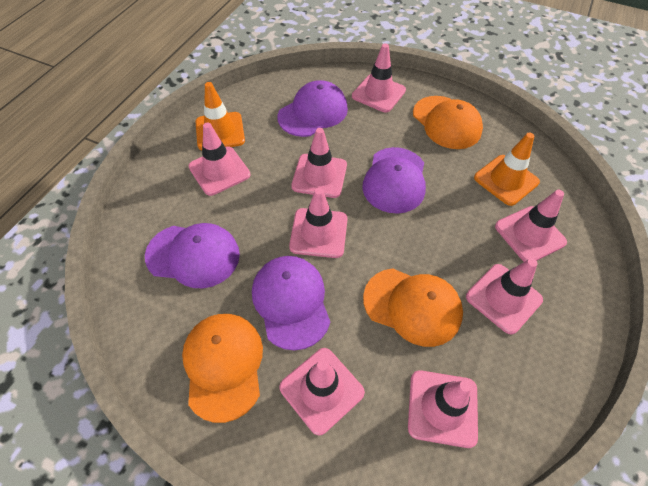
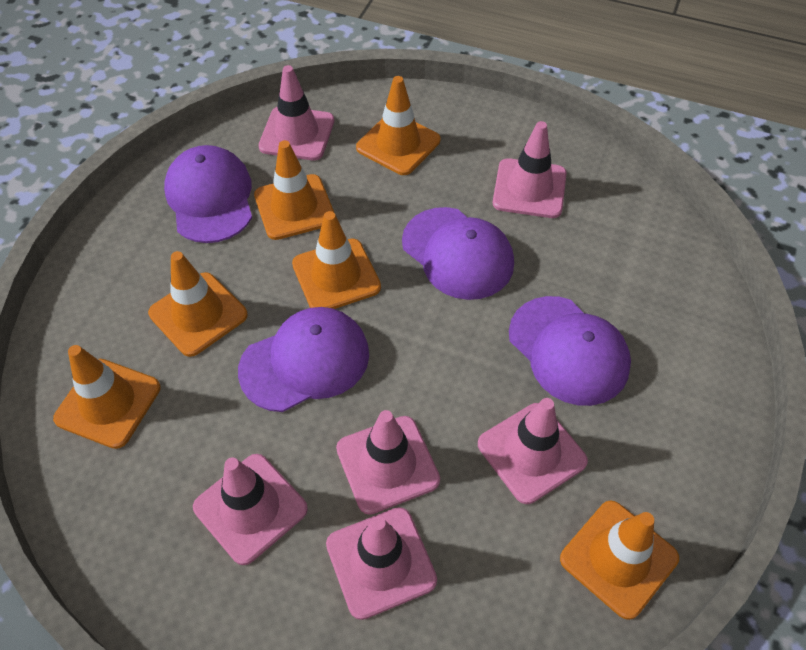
orange cap: 3 -> 0
orange traffic cone: 2 -> 6
pink traffic cone: 8 -> 6

